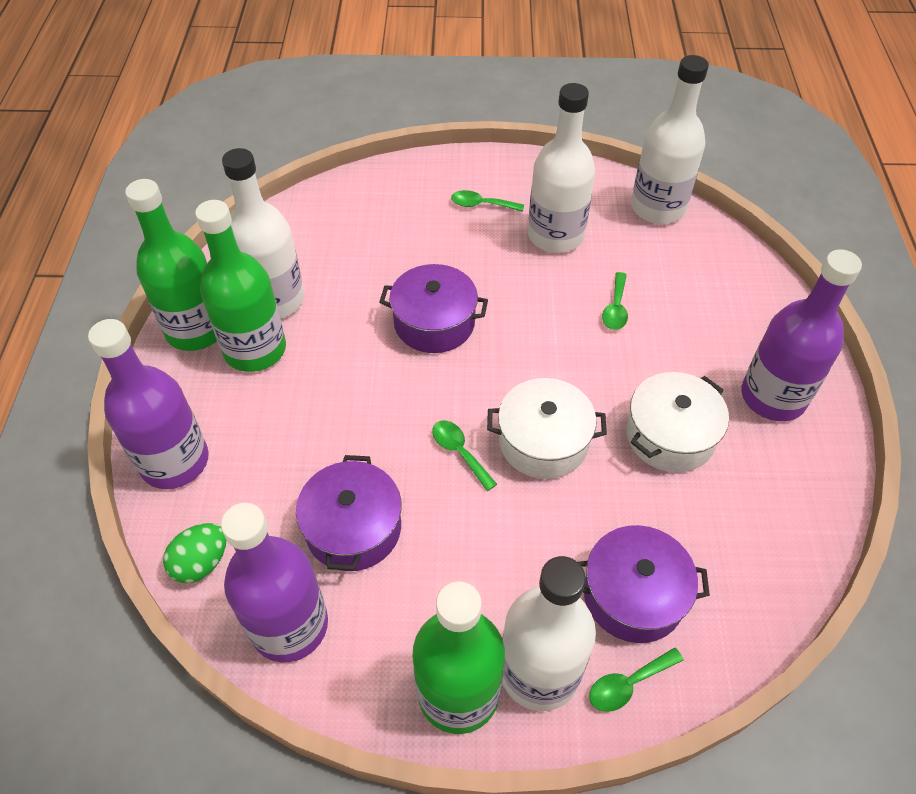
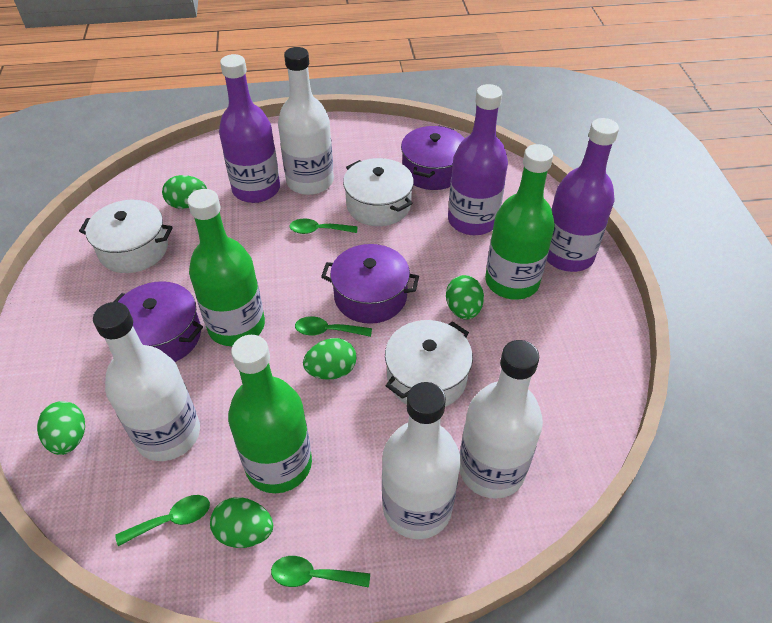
green egg: 1 -> 5
white pot: 2 -> 3

